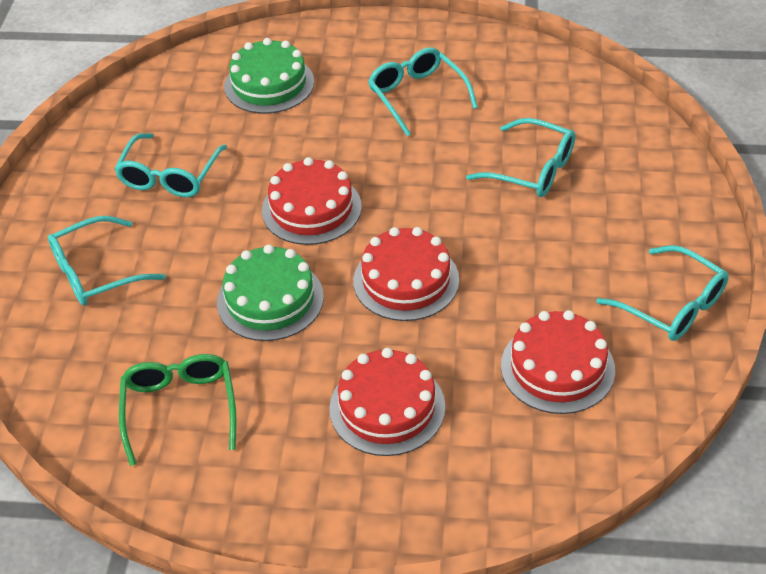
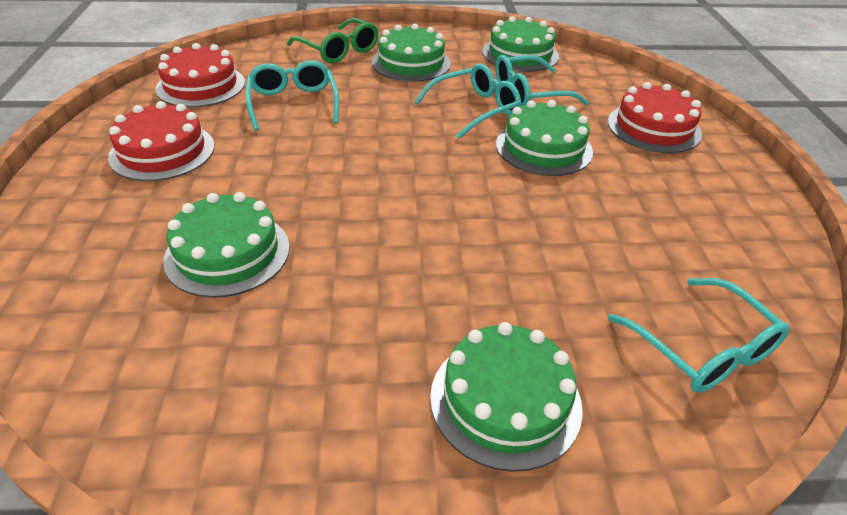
green cake: 2 -> 5
red cake: 4 -> 3
turquoise glasses: 5 -> 4

